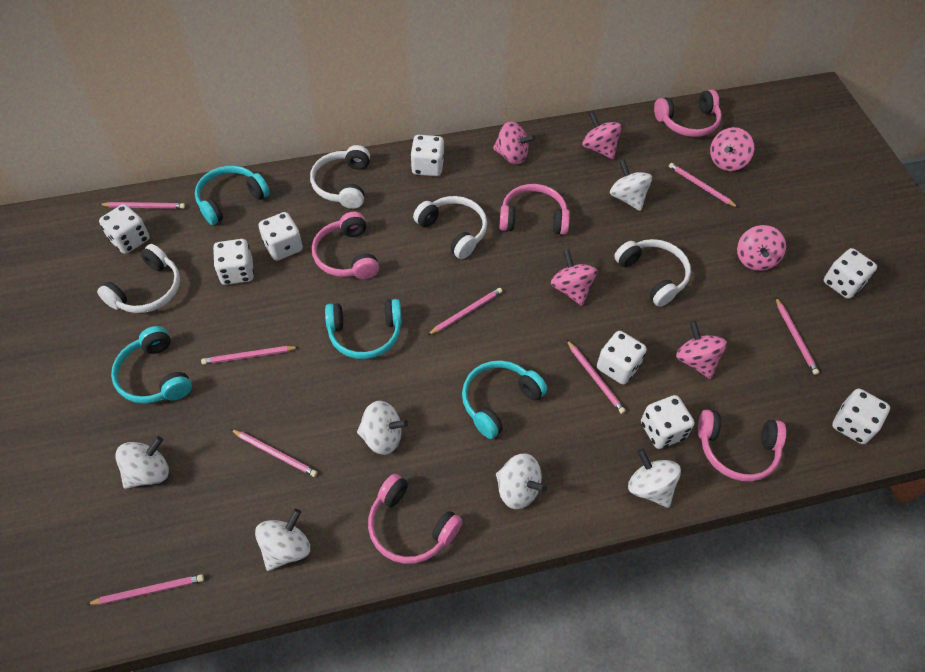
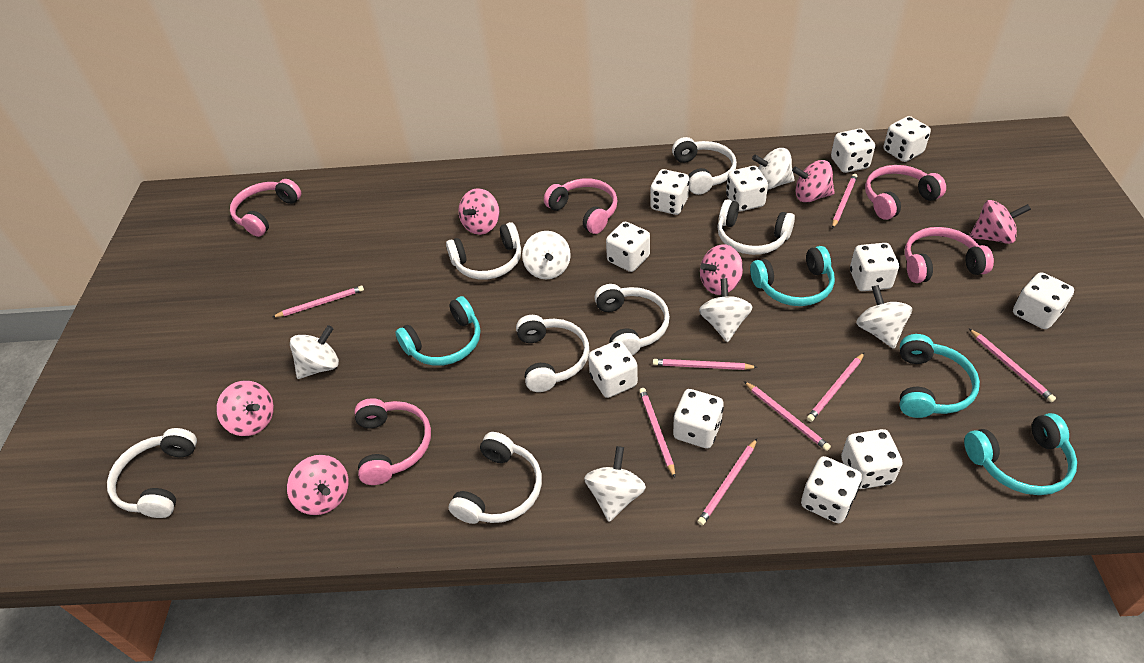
white dice: 8 -> 11
white headphones: 4 -> 7

